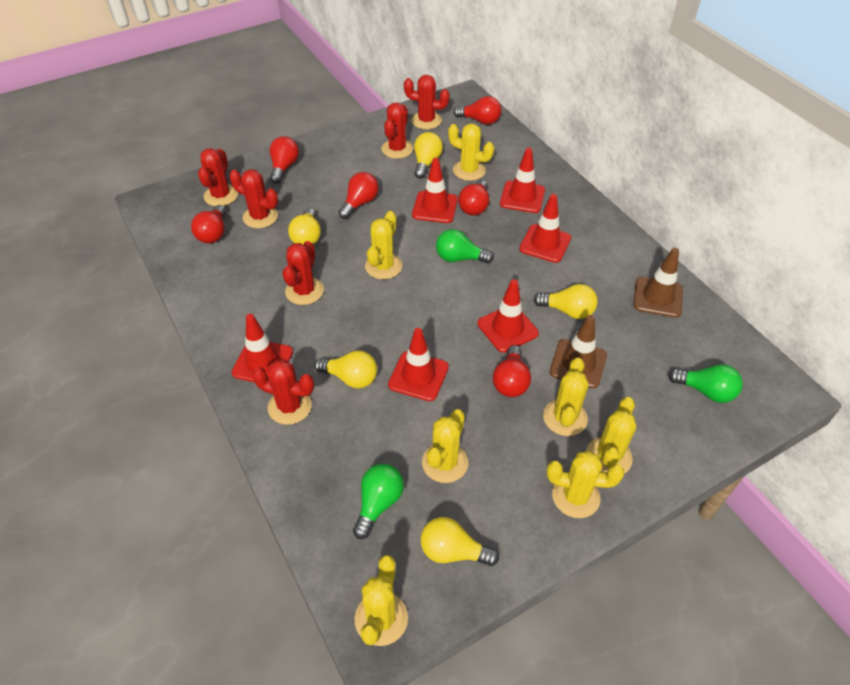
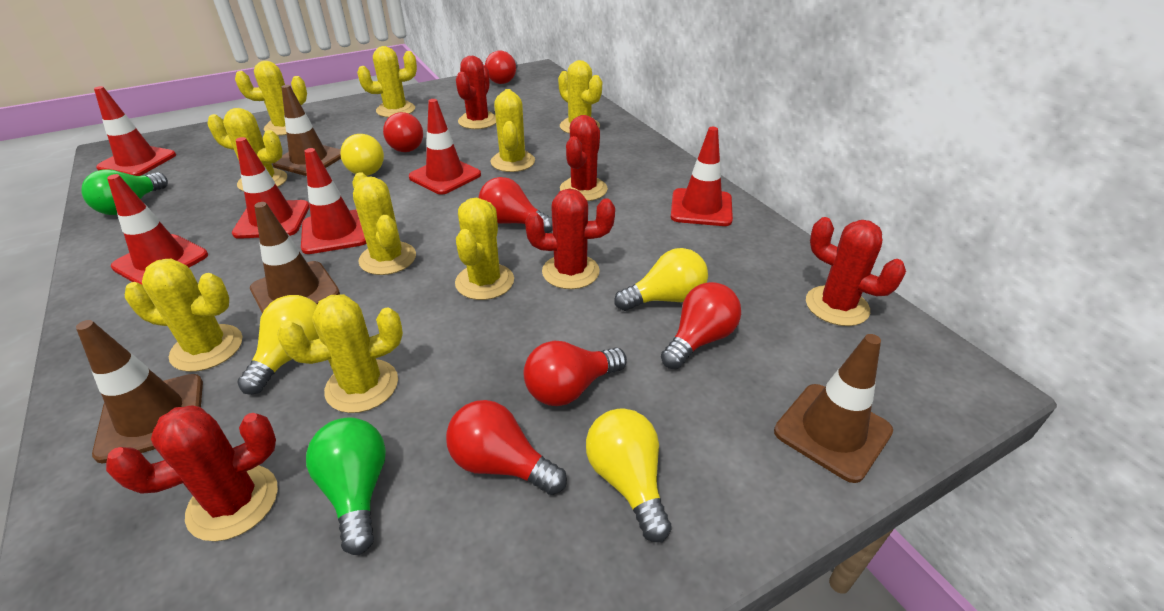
brown traffic cone: 2 -> 4
green light bulb: 3 -> 2
red cactus: 6 -> 5
yellow cactus: 7 -> 9
yellow light bulb: 5 -> 4

